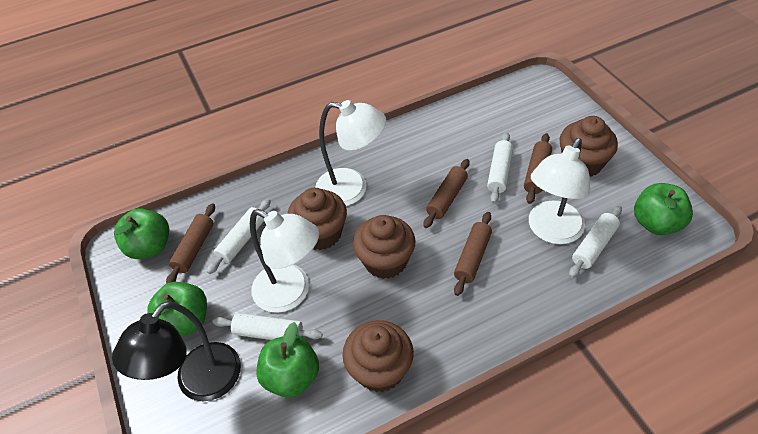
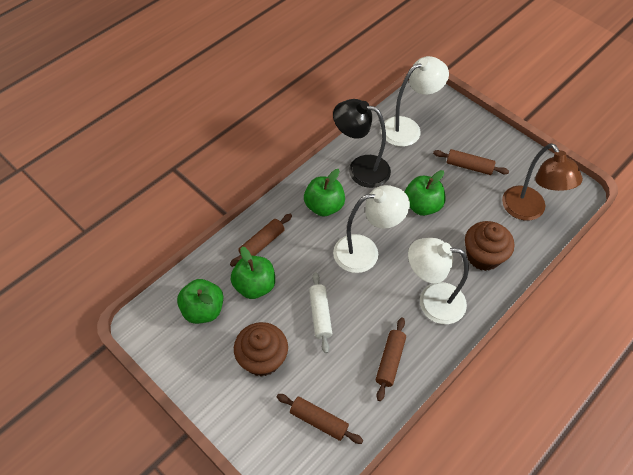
brown cupcake: 4 -> 2
brown lamp: 0 -> 1
white rolling pin: 4 -> 1

